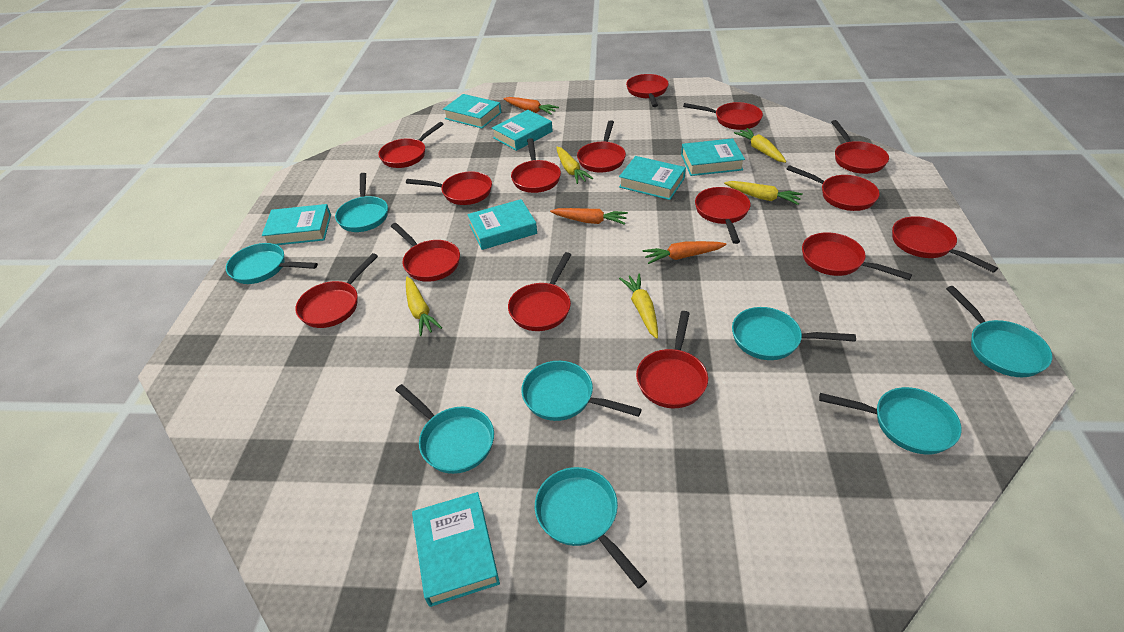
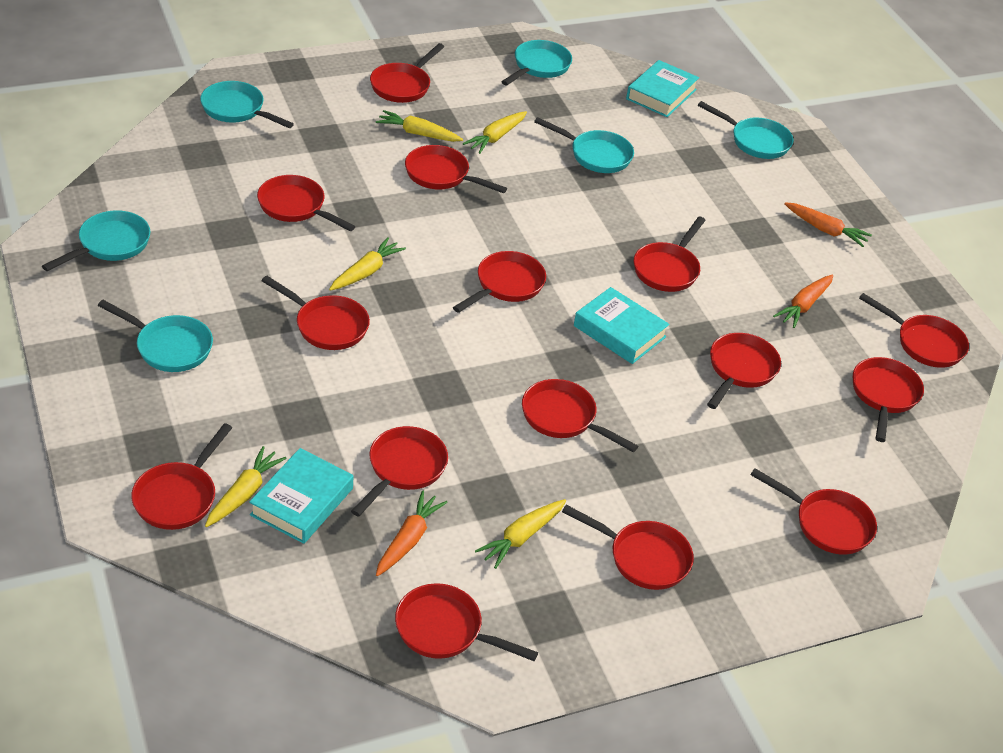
turquoise book: 7 -> 3
turquoise pan: 8 -> 6

